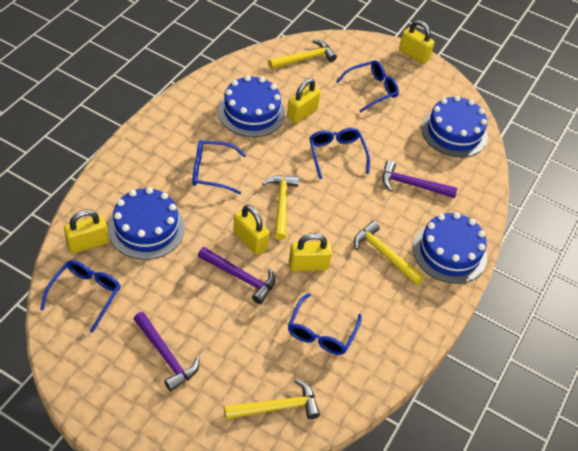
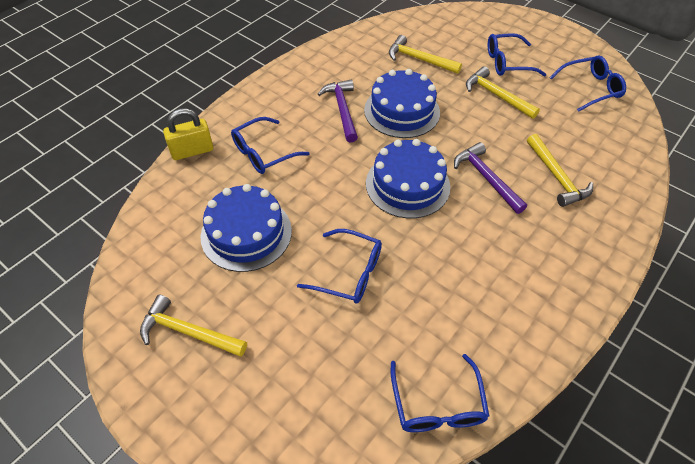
blue cake: 4 -> 3
purple hammer: 3 -> 2
yellow padlock: 5 -> 1

